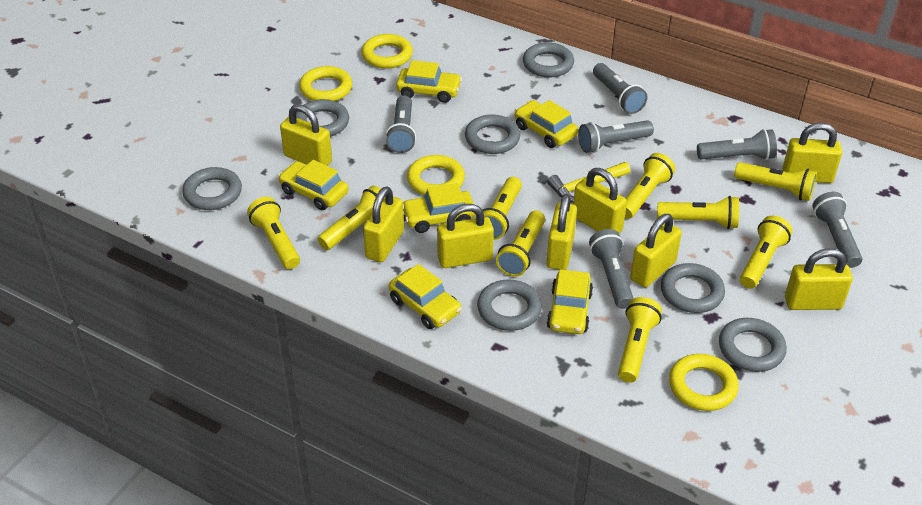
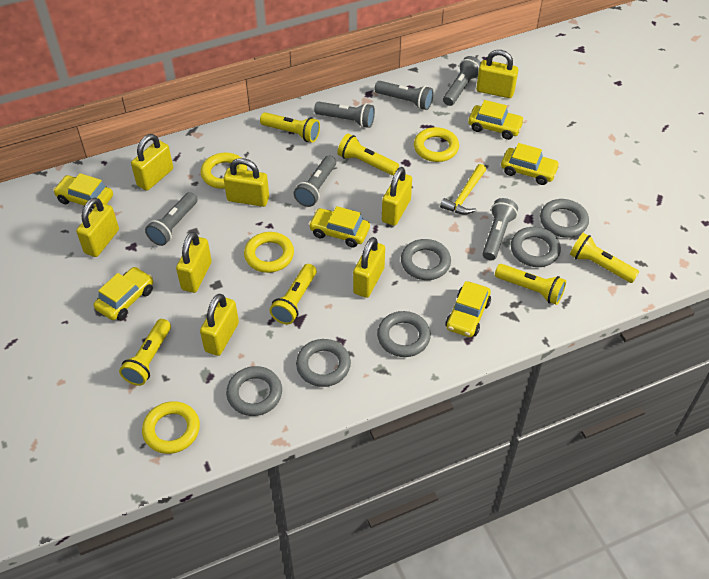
grey ring: 7 -> 6
yellow flashlight: 9 -> 6

